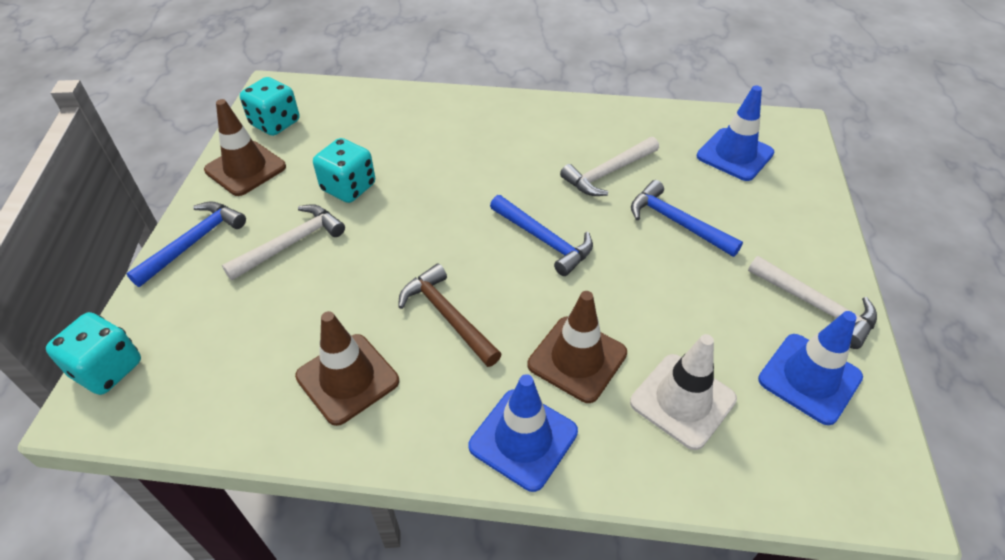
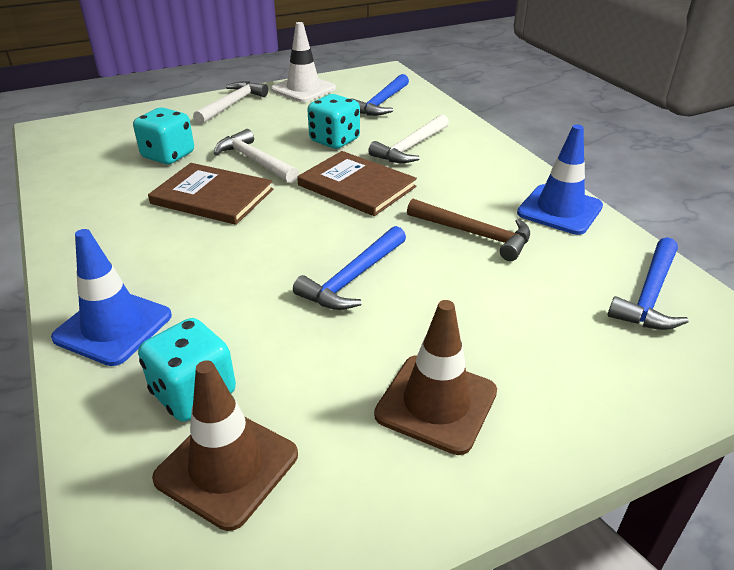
blue traffic cone: 3 -> 2
brown book: 0 -> 2
brown traffic cone: 3 -> 2

